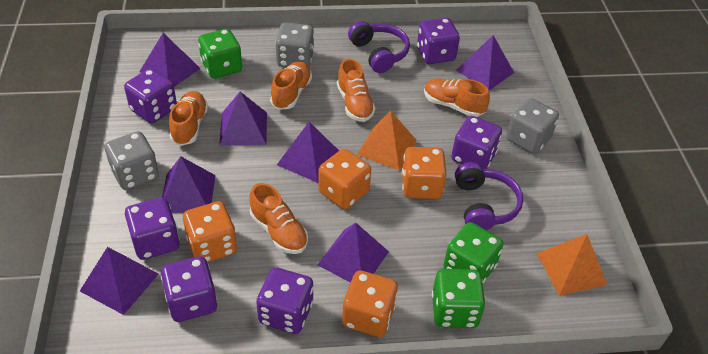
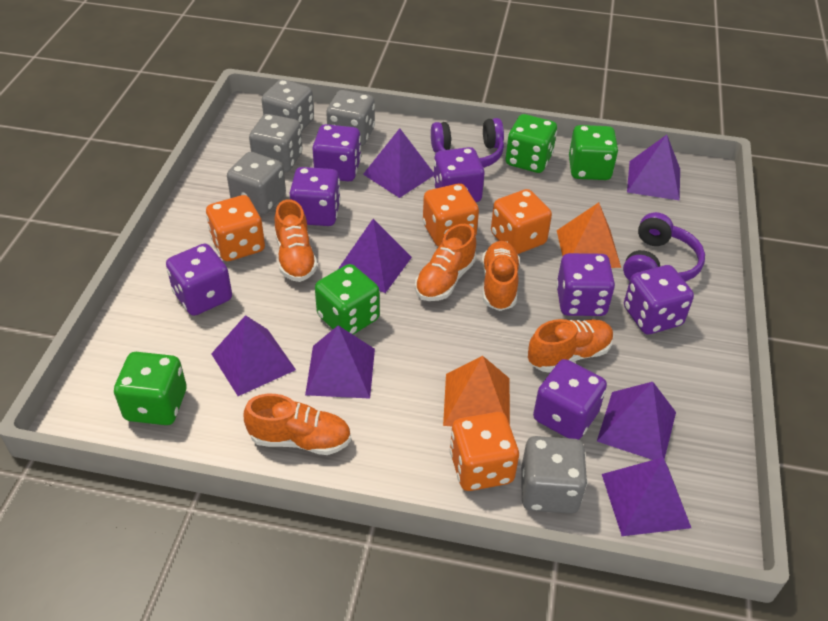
green dice: 3 -> 4
grey dice: 3 -> 5
purple dice: 6 -> 7

